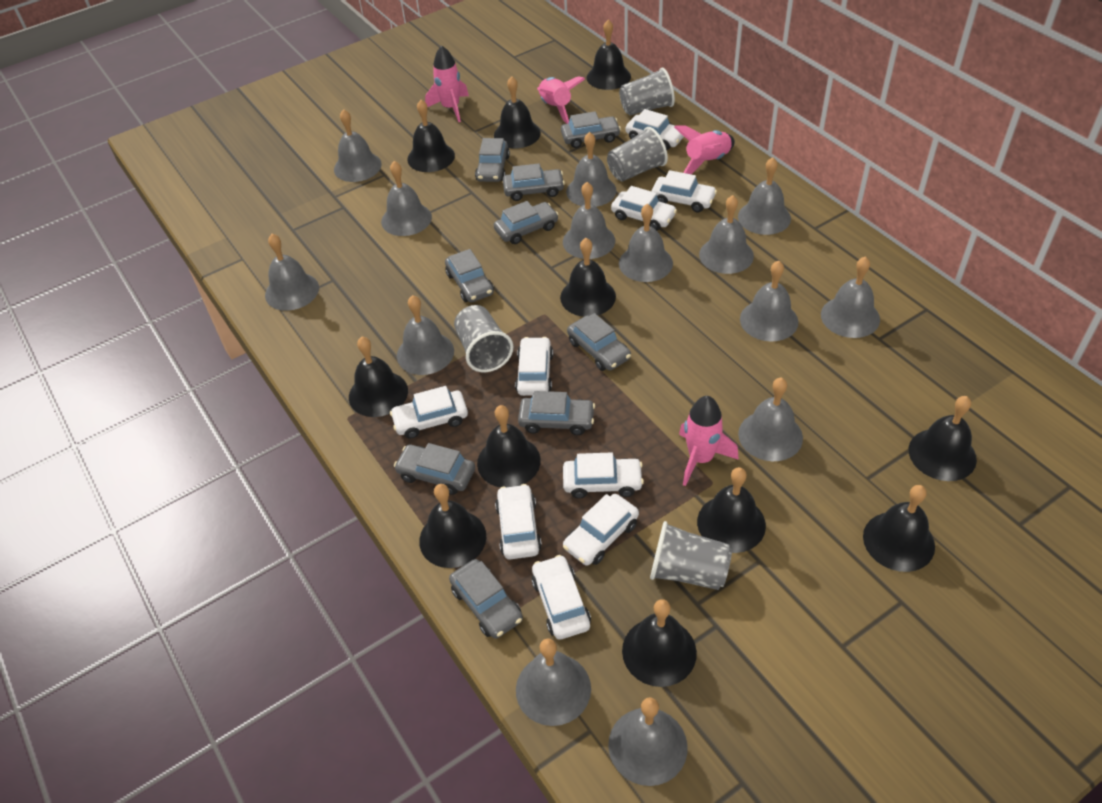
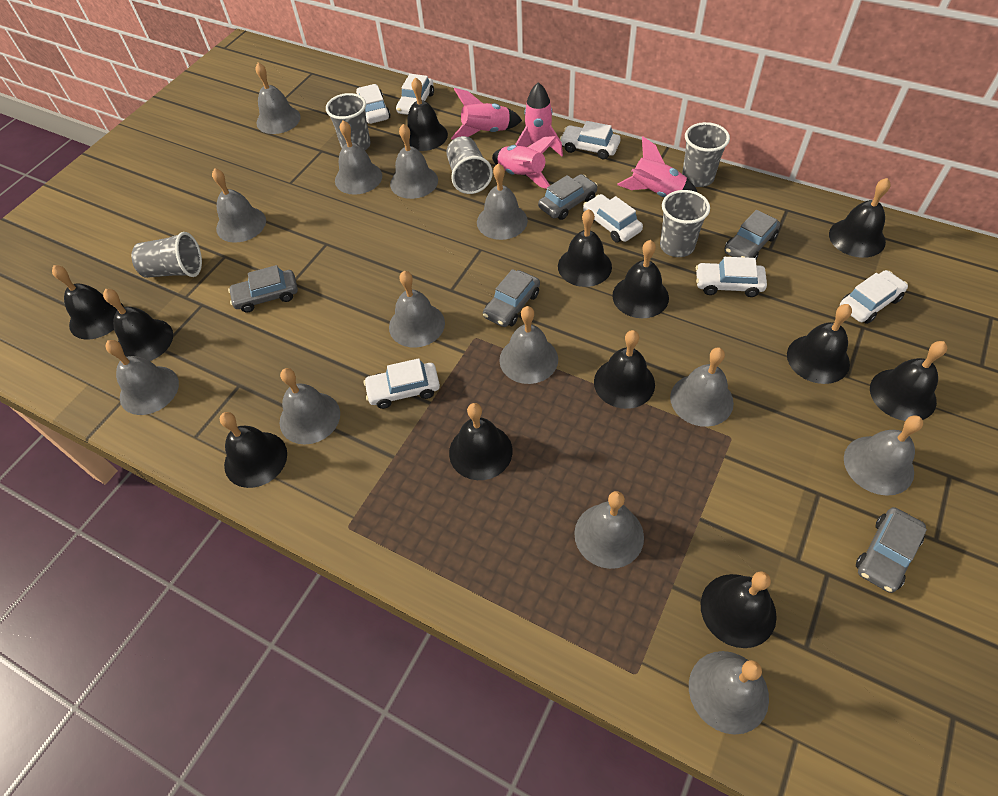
black bell: 11 -> 12
grey bell: 14 -> 13
grey car: 9 -> 5
grey cup: 4 -> 5
white car: 9 -> 7

